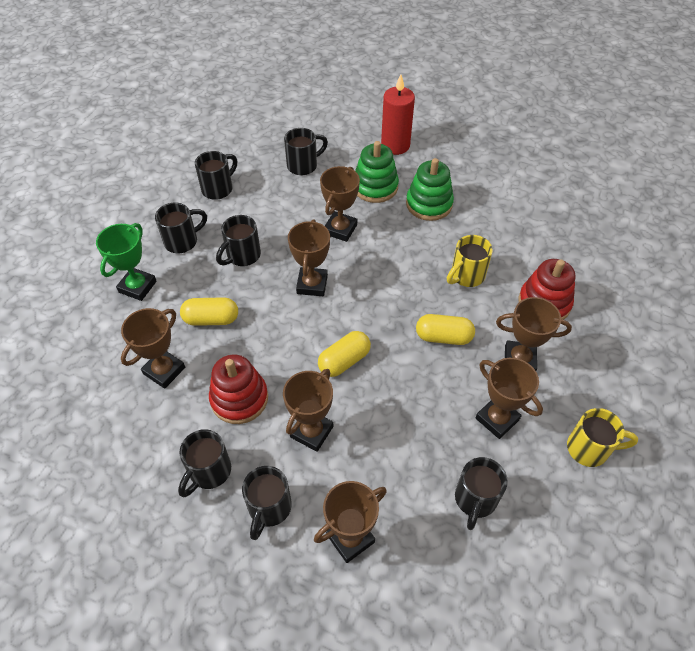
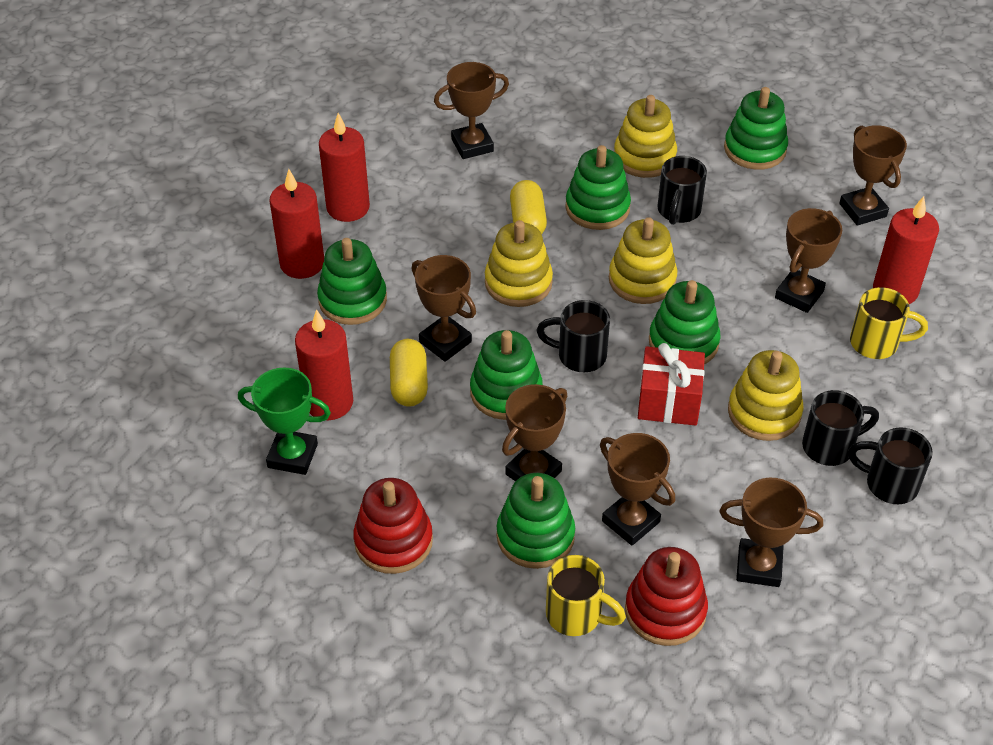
black mug: 7 -> 4
green stacking toy: 2 -> 6
red candle: 1 -> 4
red gift: 0 -> 1
yellow capsule: 3 -> 2
yellow stacking toy: 0 -> 4

